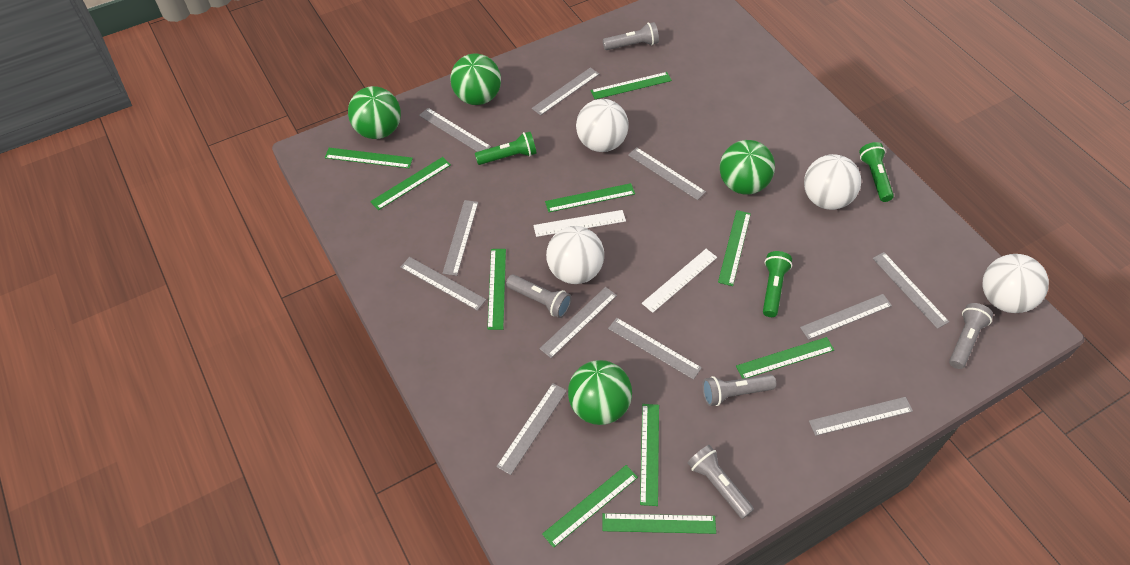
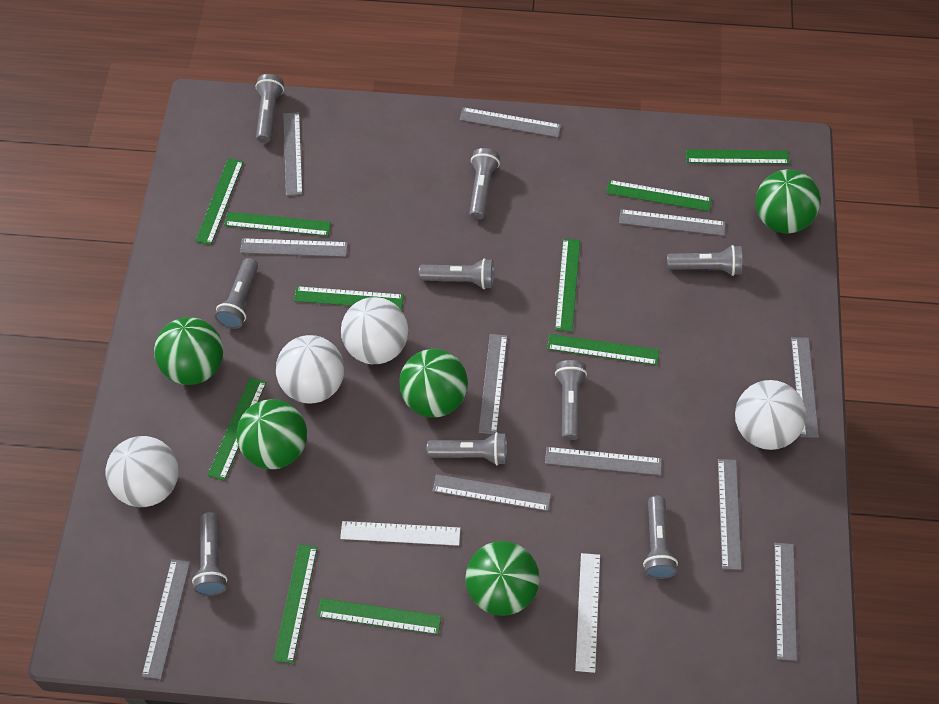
green ball: 4 -> 5
green flashlight: 3 -> 0
grey flashlight: 5 -> 9

